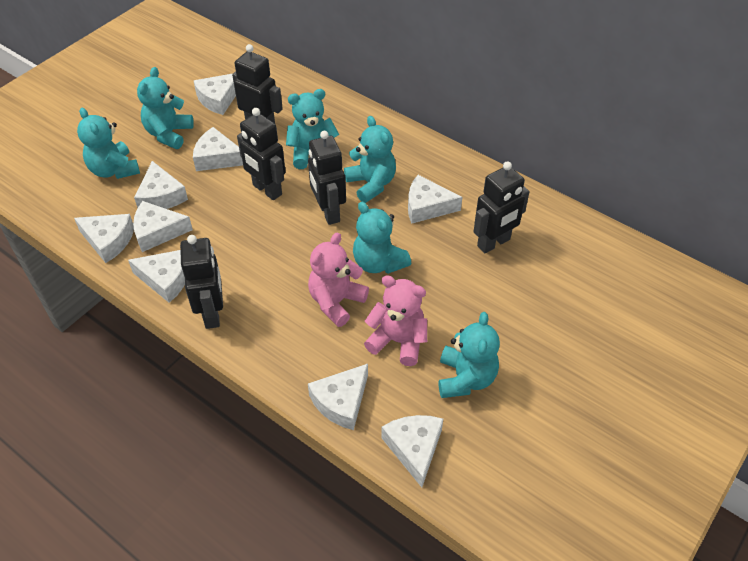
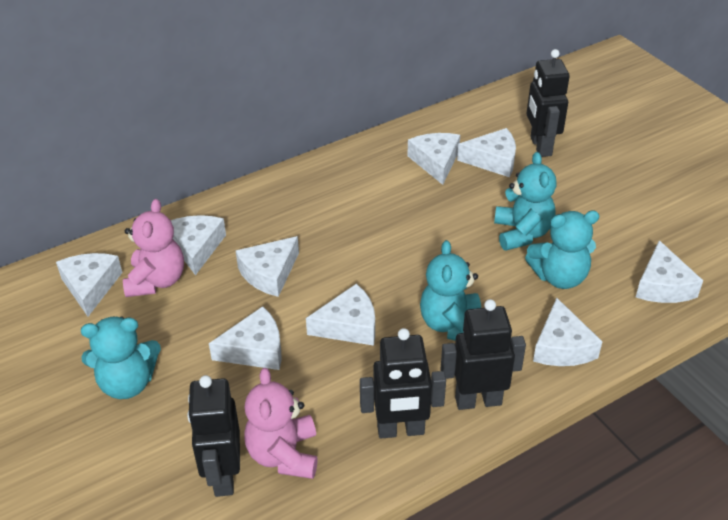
black robot: 5 -> 4
turquoise teddy bear: 6 -> 4

